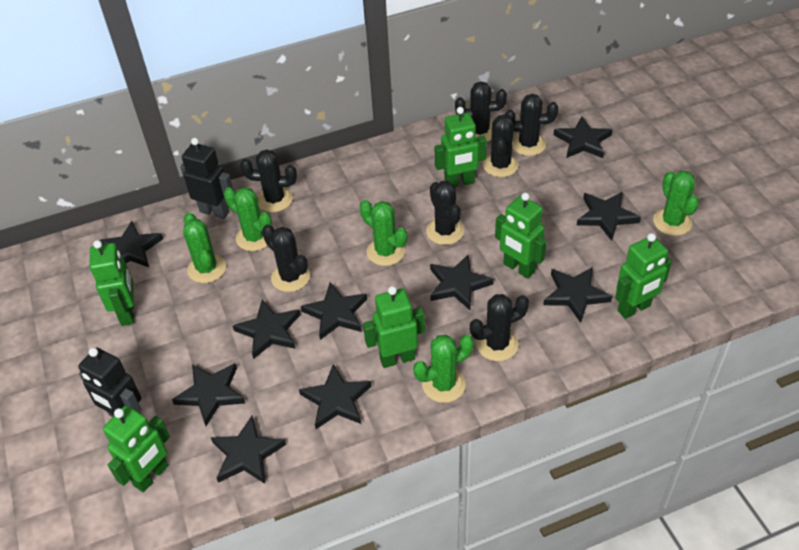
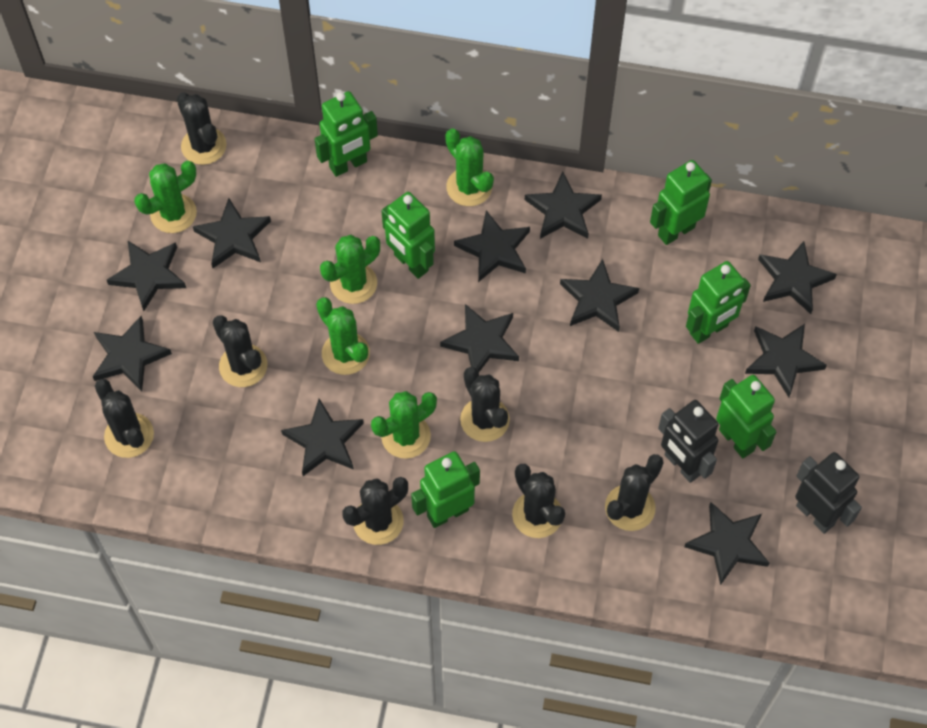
black star: 10 -> 11

